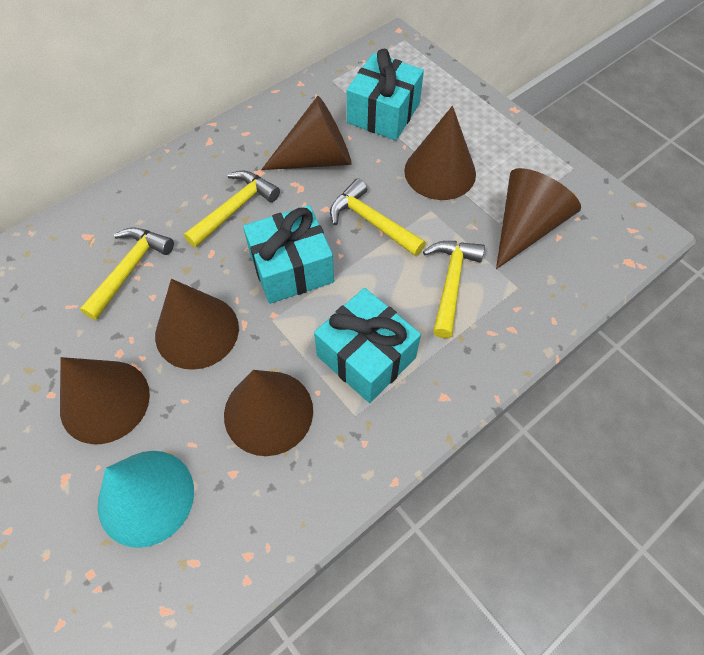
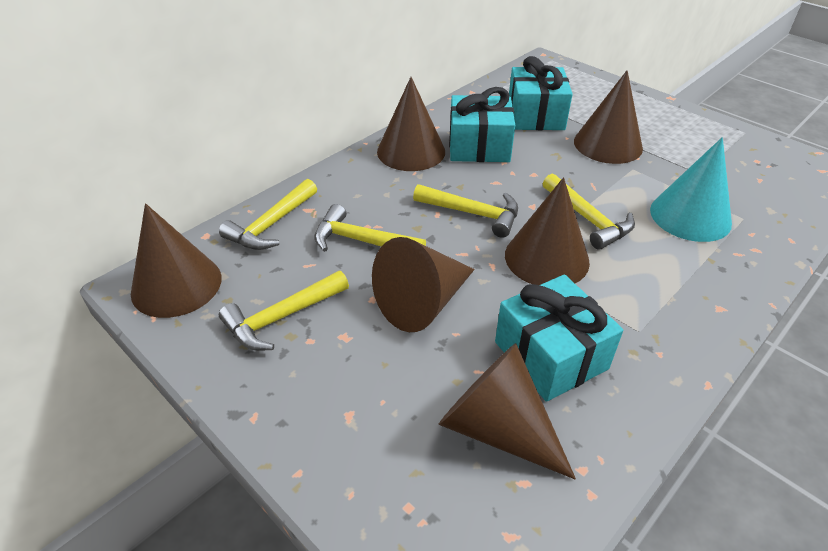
yellow hammer: 4 -> 5

